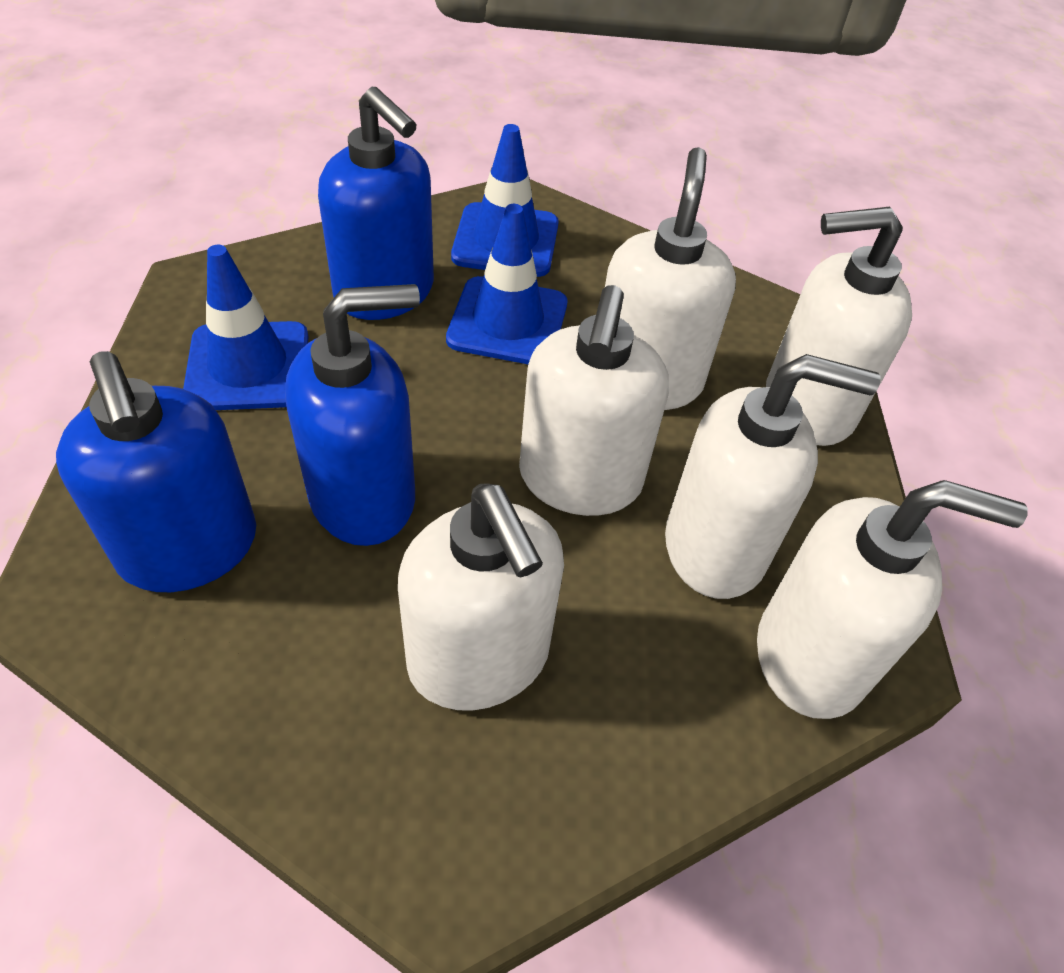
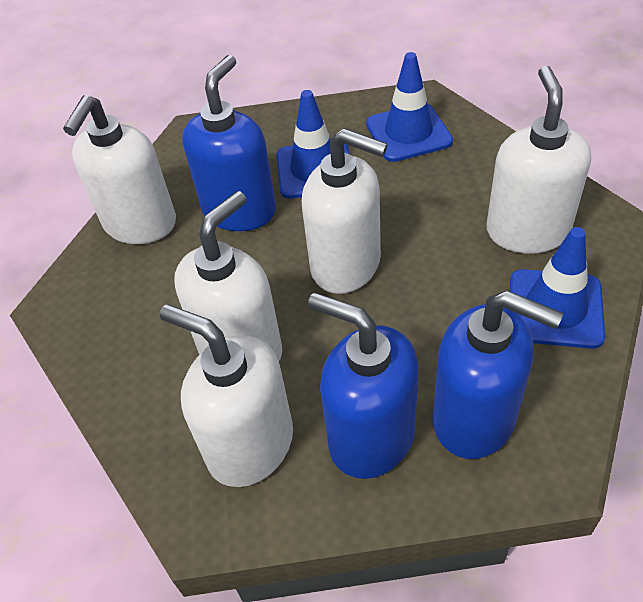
white soap dispenser: 6 -> 5

